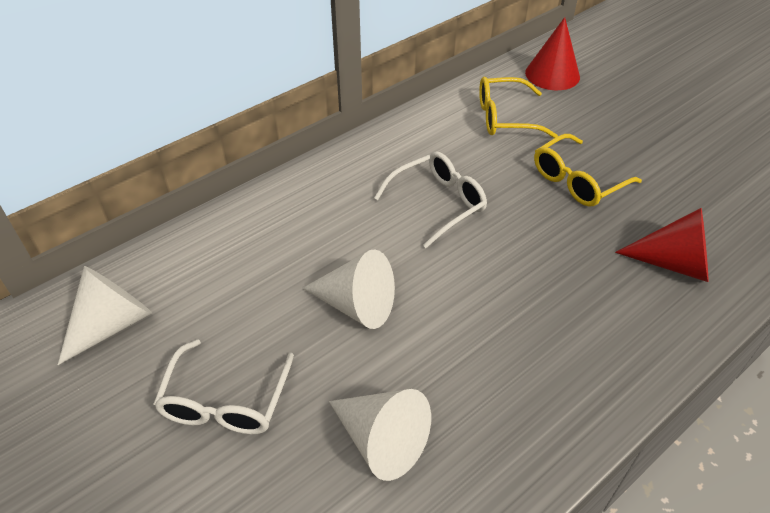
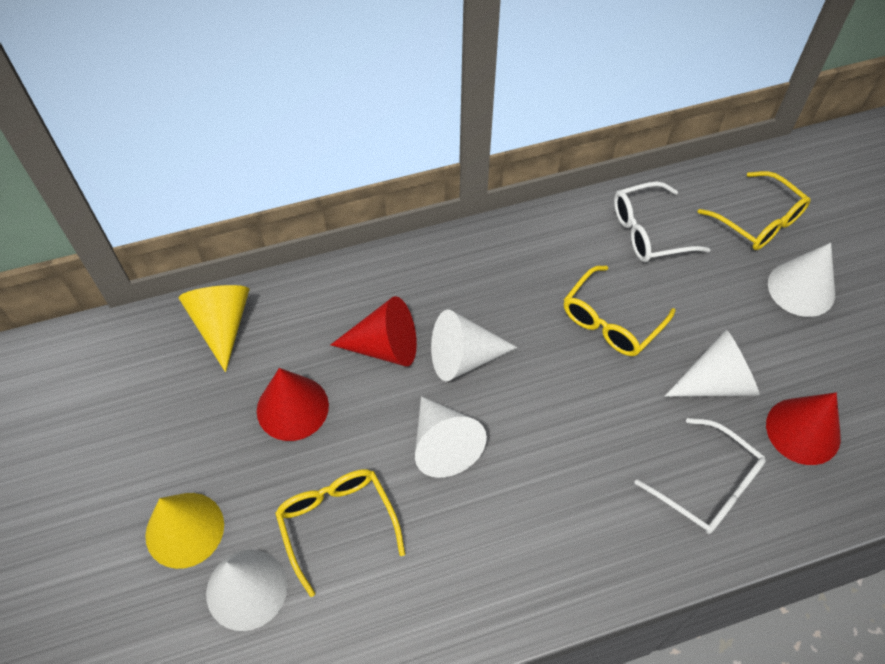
red cone: 2 -> 3
white cone: 3 -> 5
yellow cone: 0 -> 2
yellow glasses: 2 -> 3

